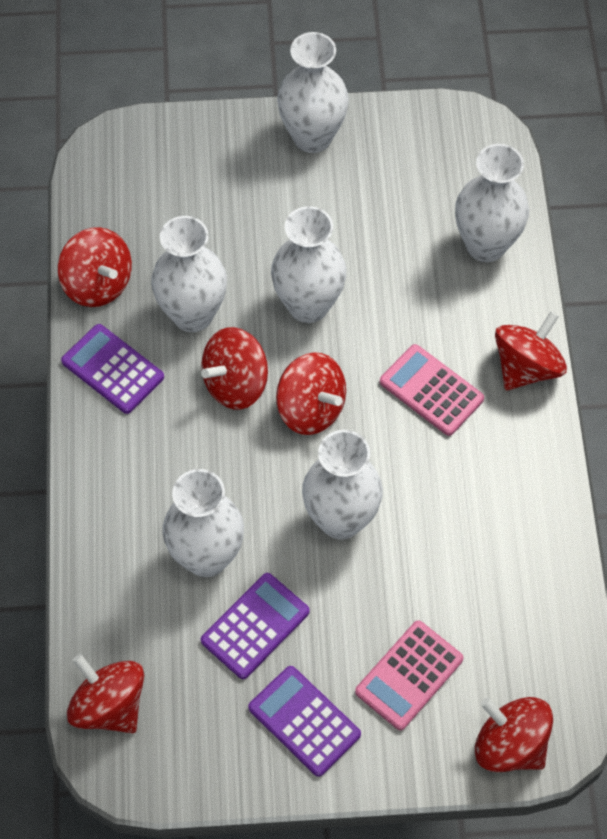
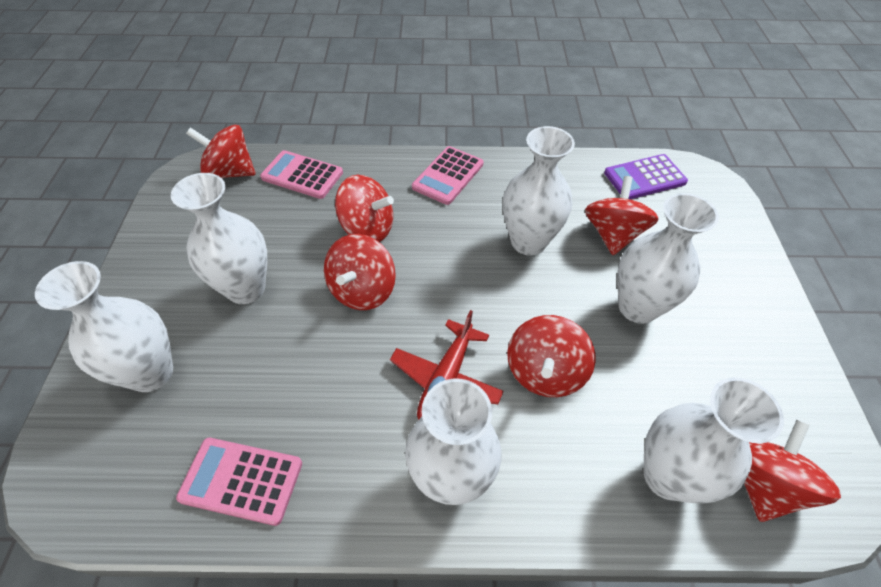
pink calculator: 2 -> 3
purple calculator: 3 -> 1
red plane: 0 -> 1

